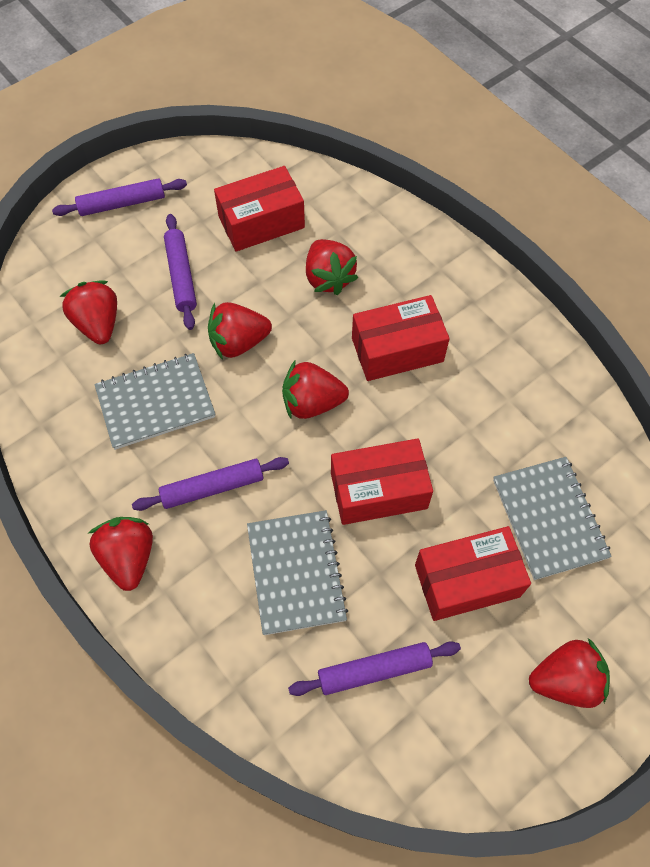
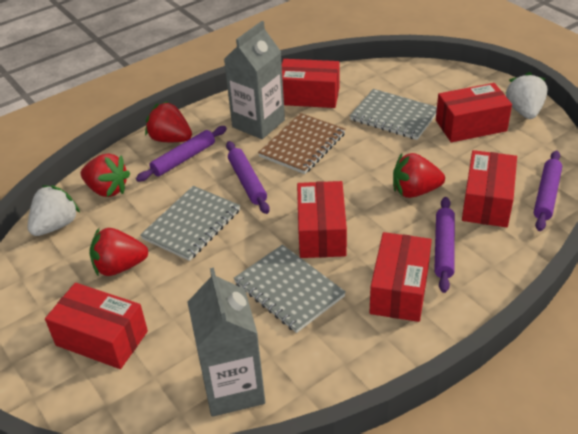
brown notebook: 0 -> 1
grey carton: 0 -> 2
red box: 4 -> 6
red strawberry: 6 -> 4
white strawberry: 0 -> 2

